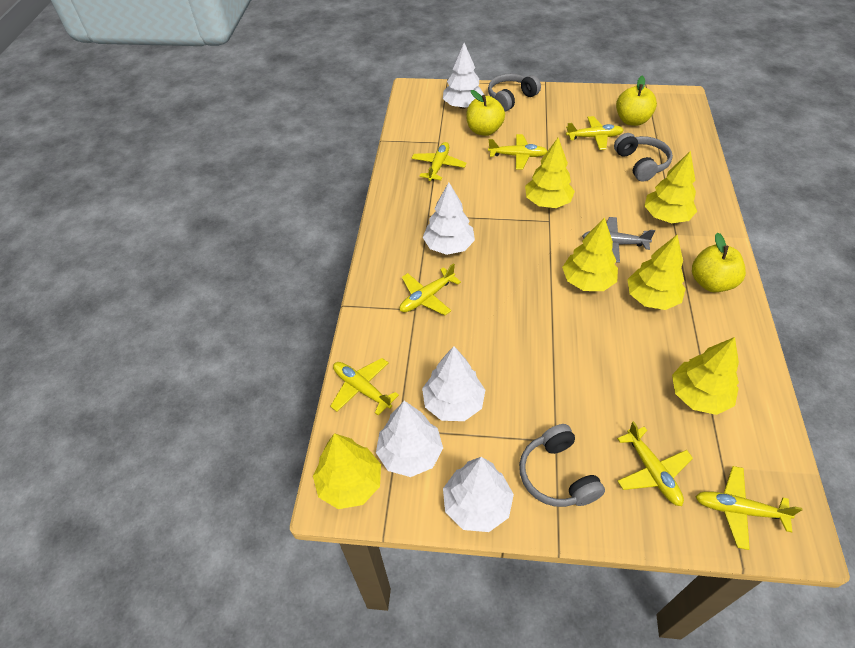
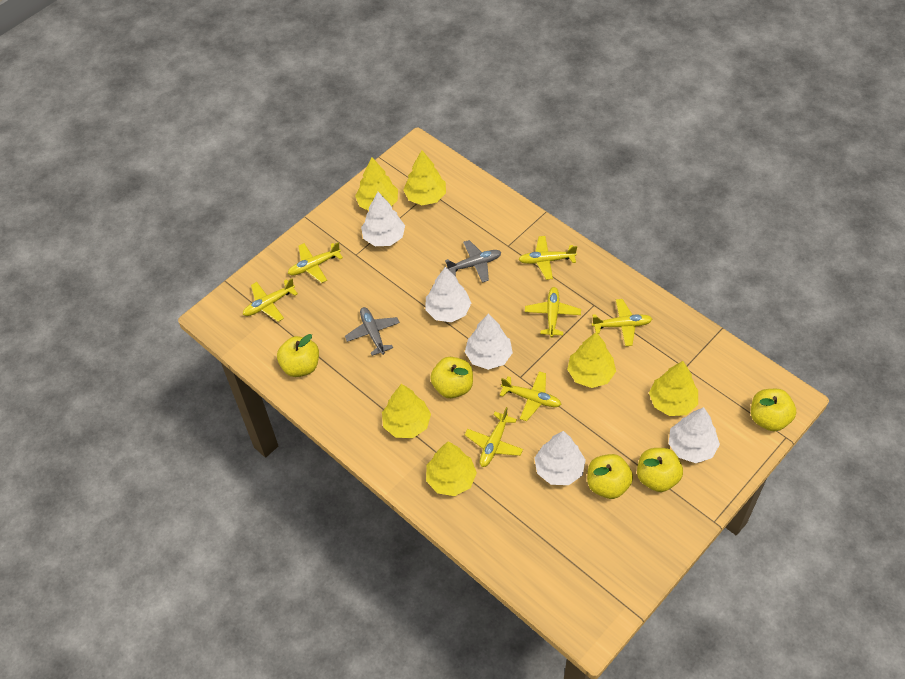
grey headphones: 3 -> 0
grey plane: 1 -> 2
yellow apple: 3 -> 5

